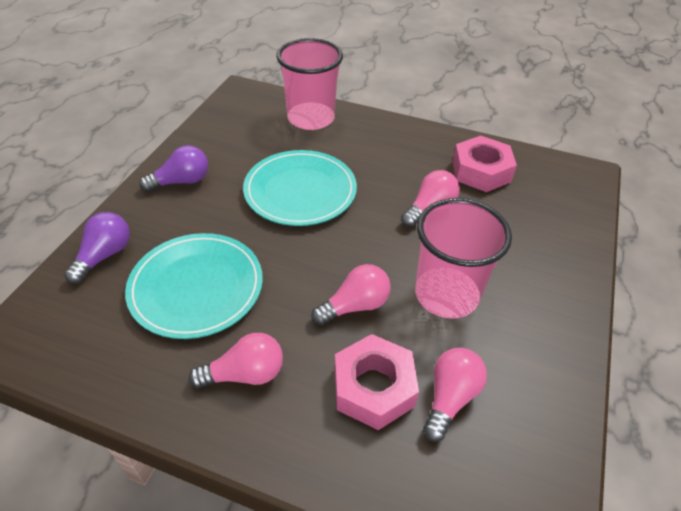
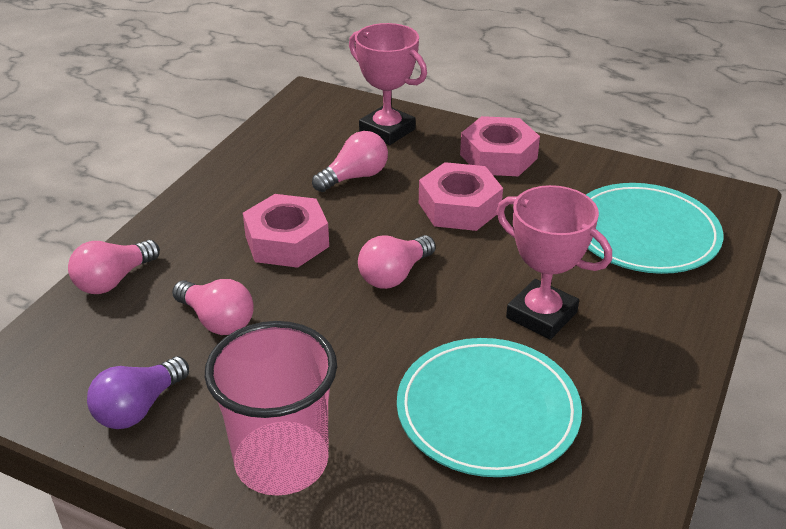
pink cup: 2 -> 1
pink nut: 2 -> 3
pink trophy: 0 -> 2
purple light bulb: 2 -> 1

